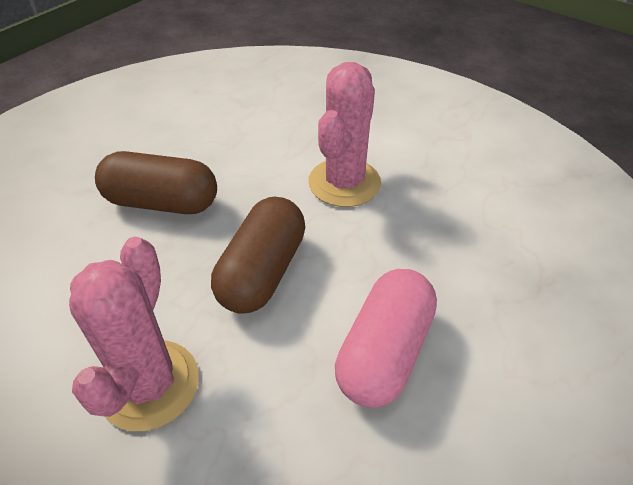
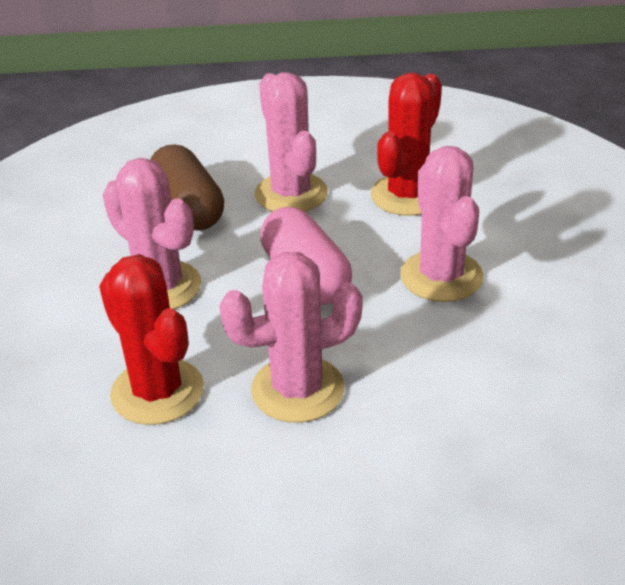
brown capsule: 2 -> 1
pink cactus: 2 -> 4
red cactus: 0 -> 2

